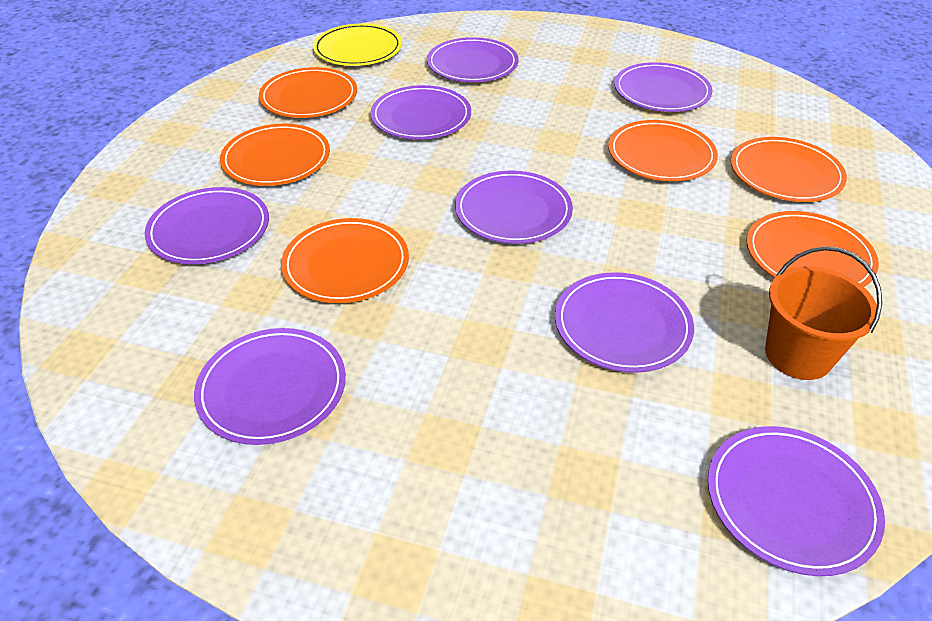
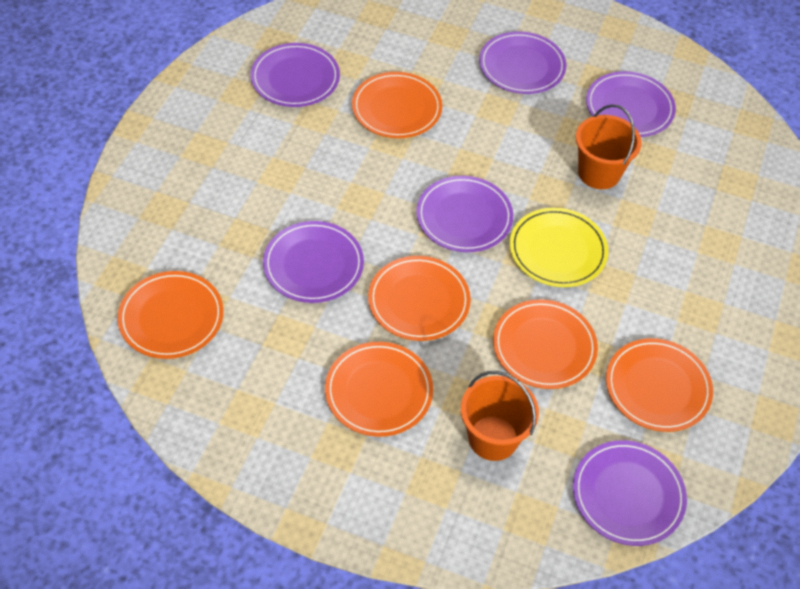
orange bucket: 1 -> 2
purple plate: 8 -> 6

